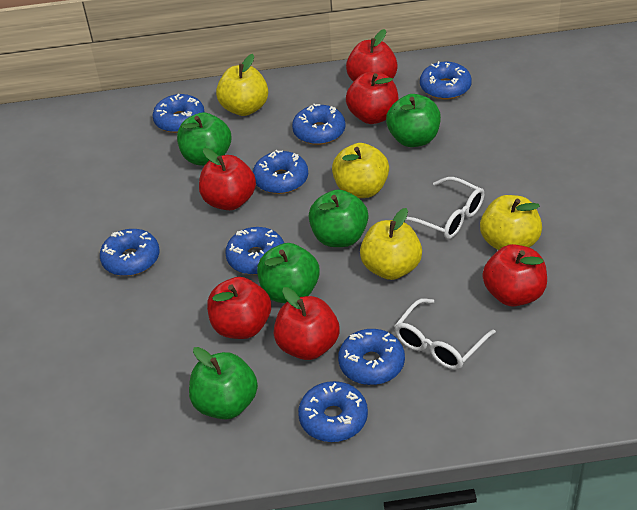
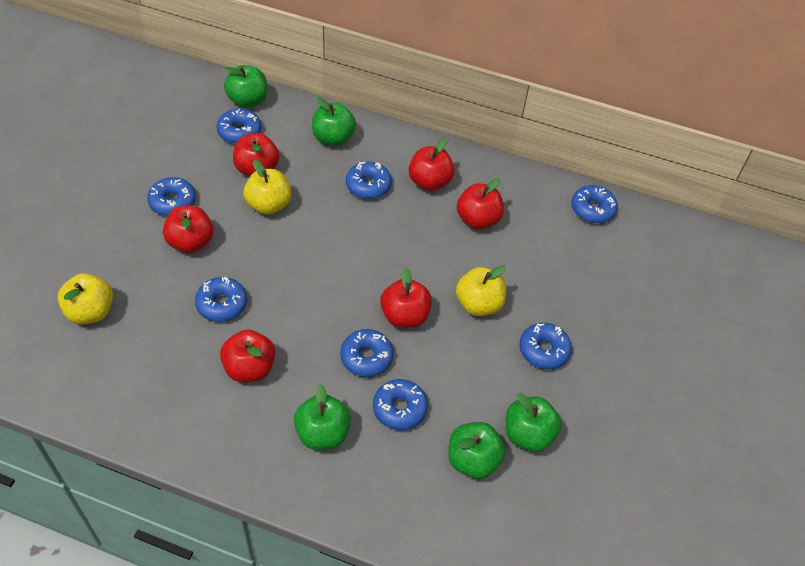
white glasses: 2 -> 0
yellow apple: 4 -> 3

